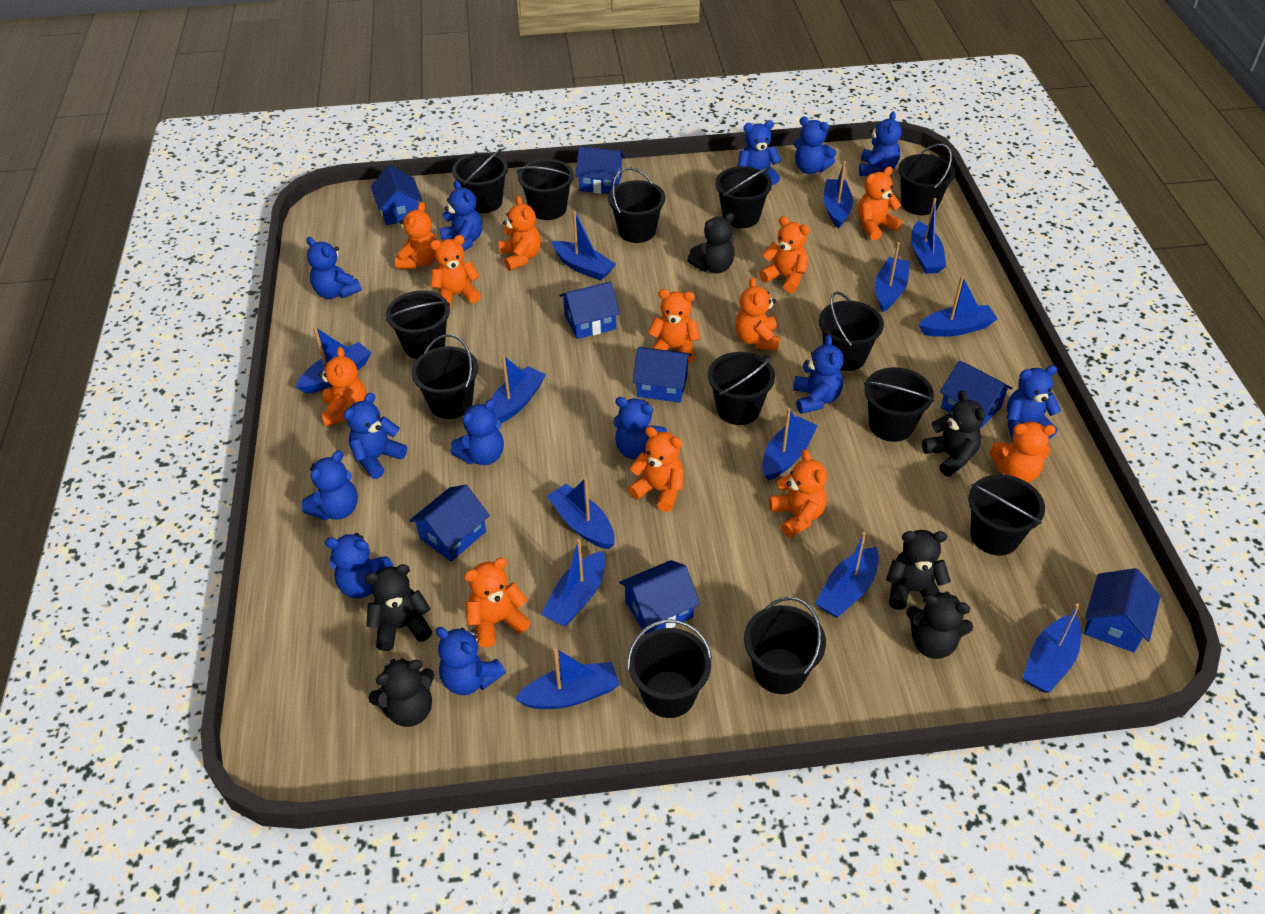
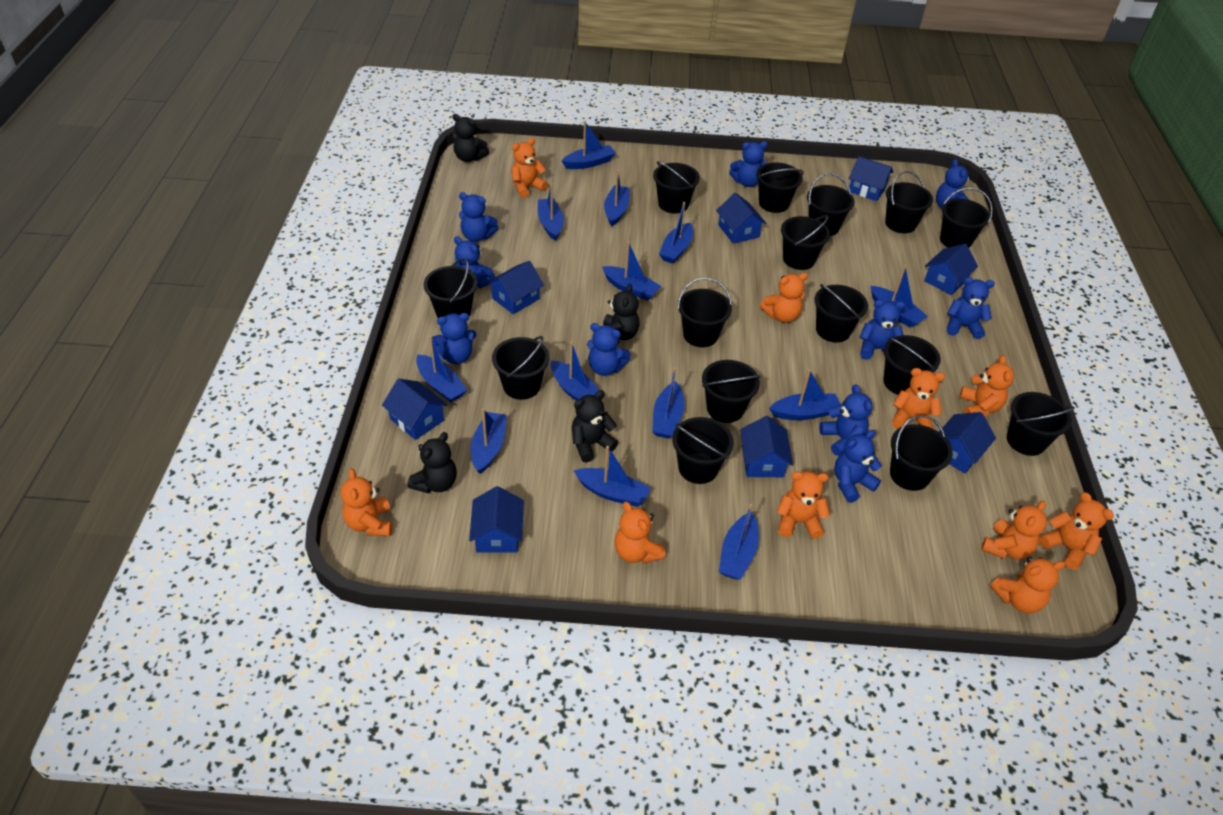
black bucket: 13 -> 15
black teddy bear: 6 -> 4
blue teddy bear: 13 -> 10
orange teddy bear: 12 -> 10

